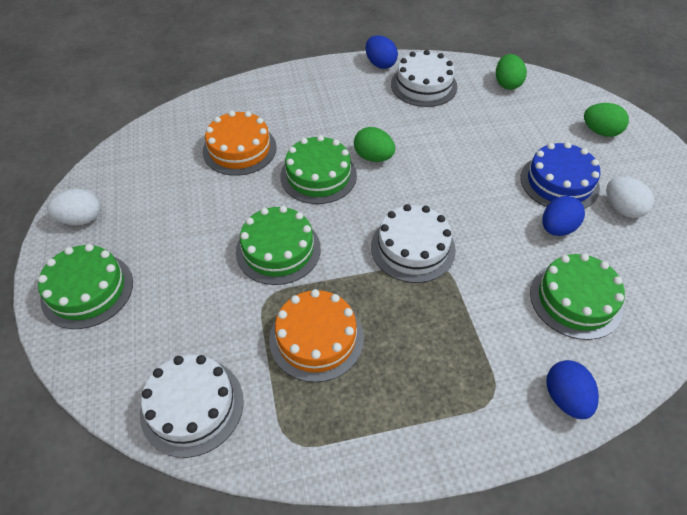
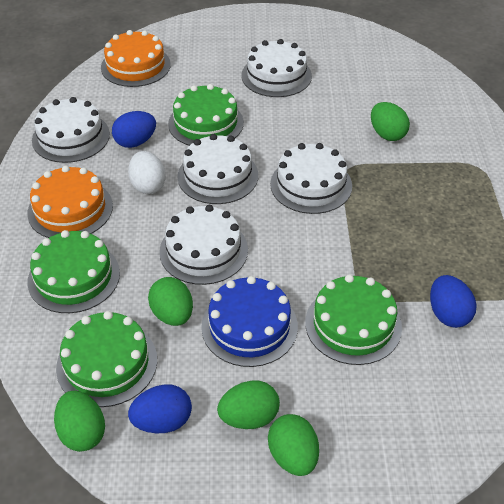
green egg: 3 -> 5
white cake: 3 -> 5
white egg: 2 -> 1

